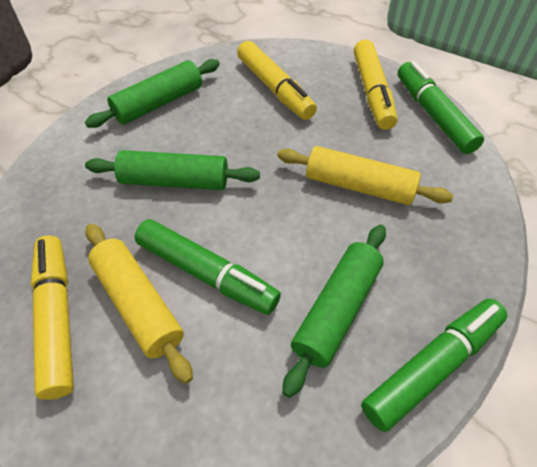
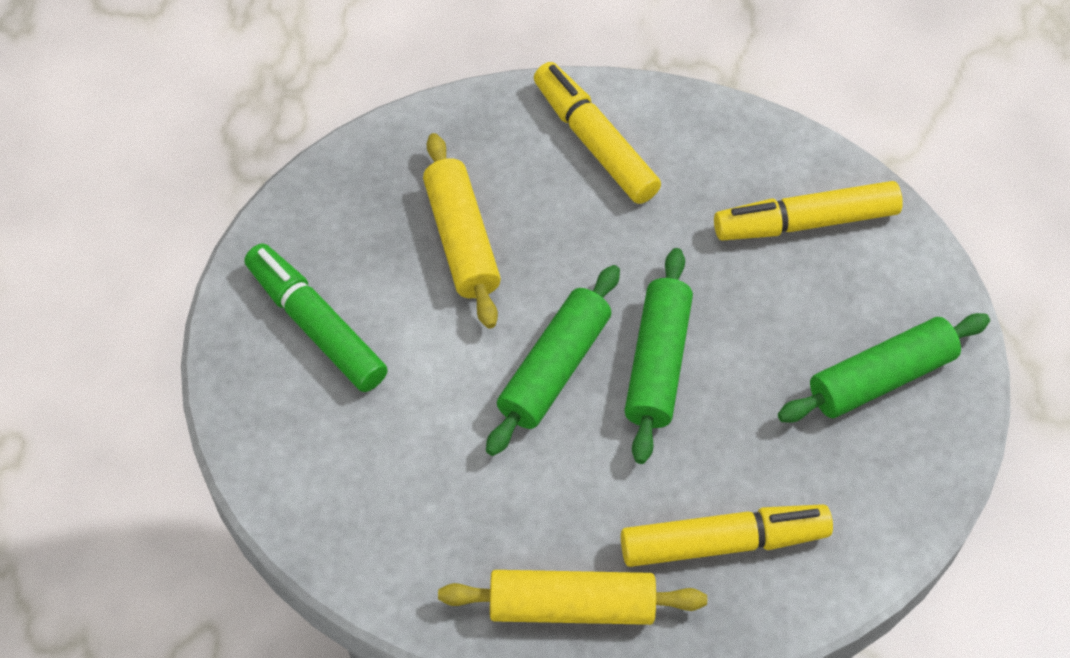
green marker: 3 -> 1

